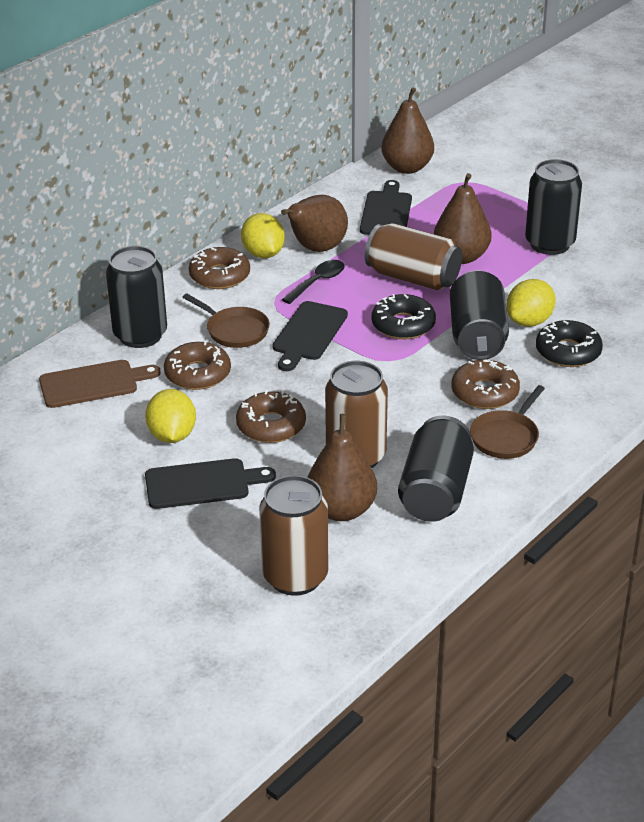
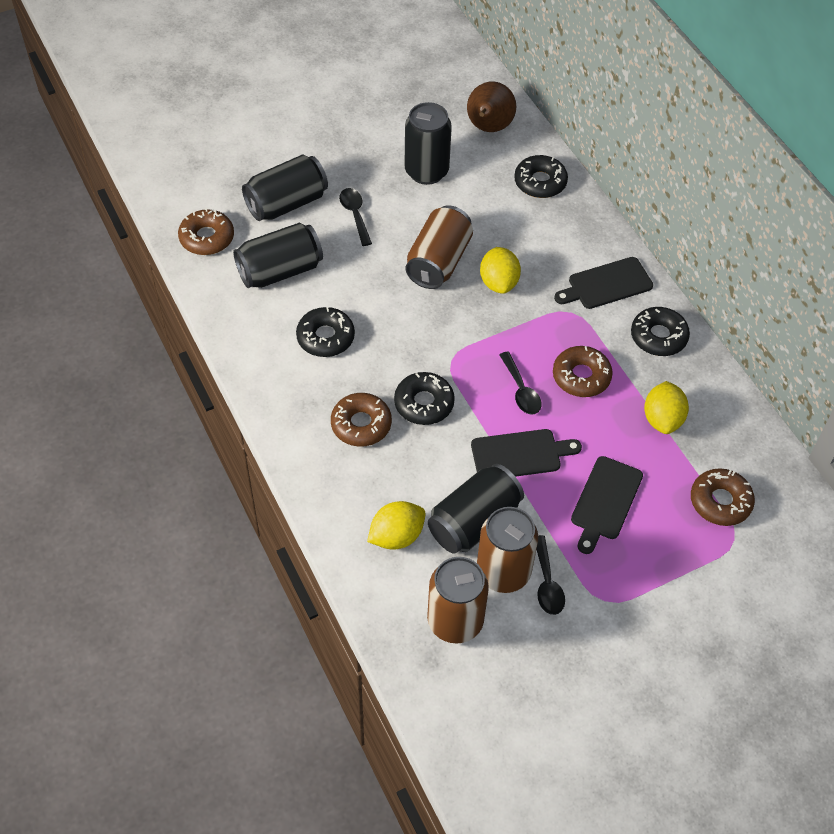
black donut: 2 -> 4
black spoon: 1 -> 3
brown cutting board: 1 -> 0
brown pan: 2 -> 0
brown pear: 4 -> 1

